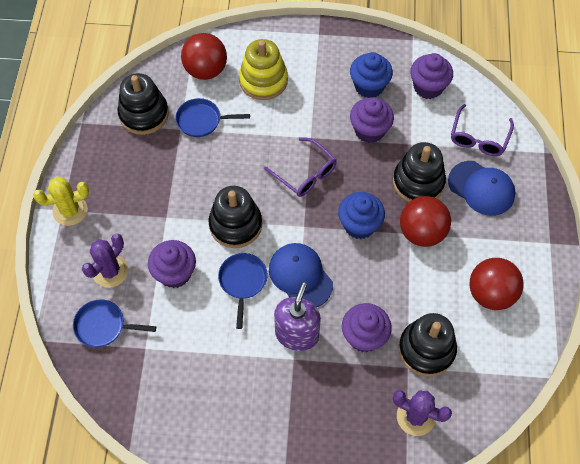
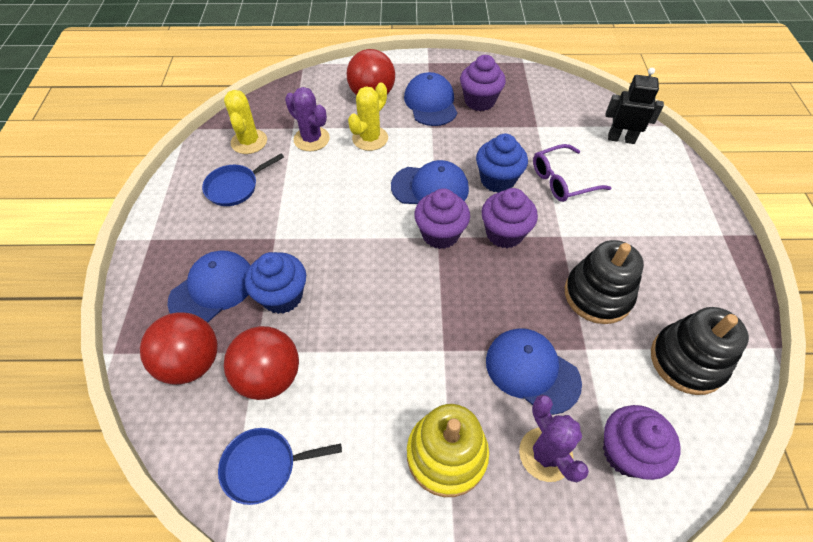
black robot: 0 -> 1
black stacking toy: 4 -> 2
blue cap: 2 -> 4
blue pan: 3 -> 2
purple glasses: 2 -> 1
purple soap dispenser: 1 -> 0
yellow cactus: 1 -> 2

